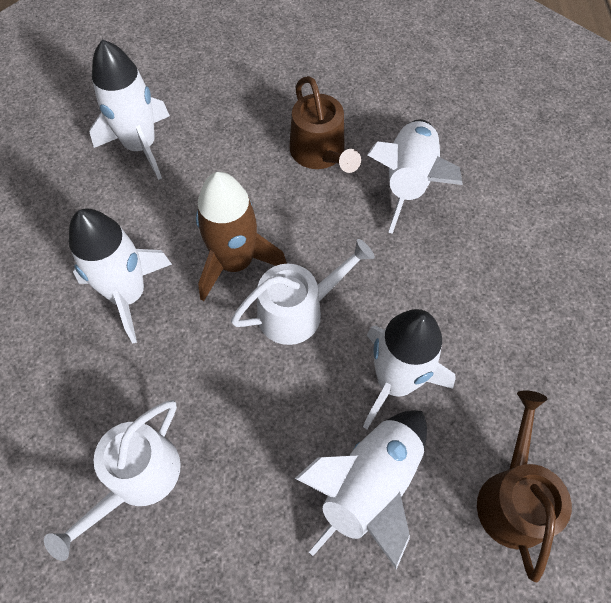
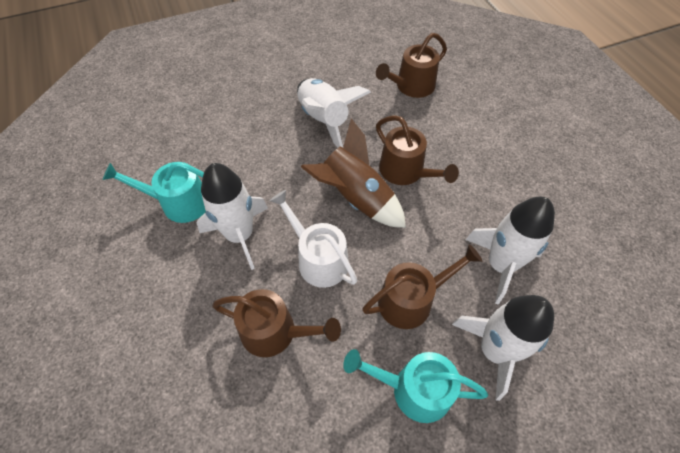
brown watering can: 2 -> 4
turquoise watering can: 0 -> 2
white rocket: 5 -> 4
white watering can: 2 -> 1

